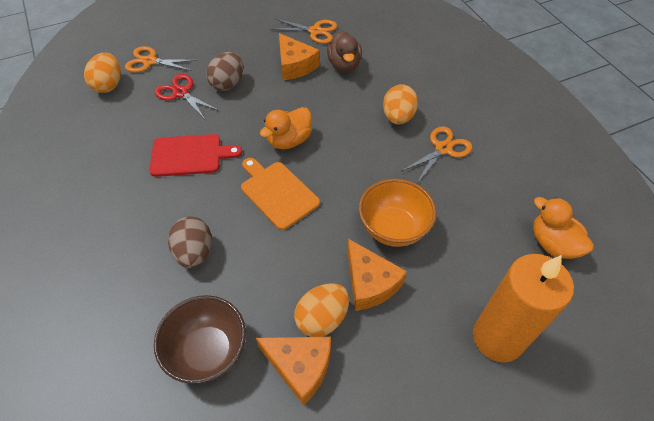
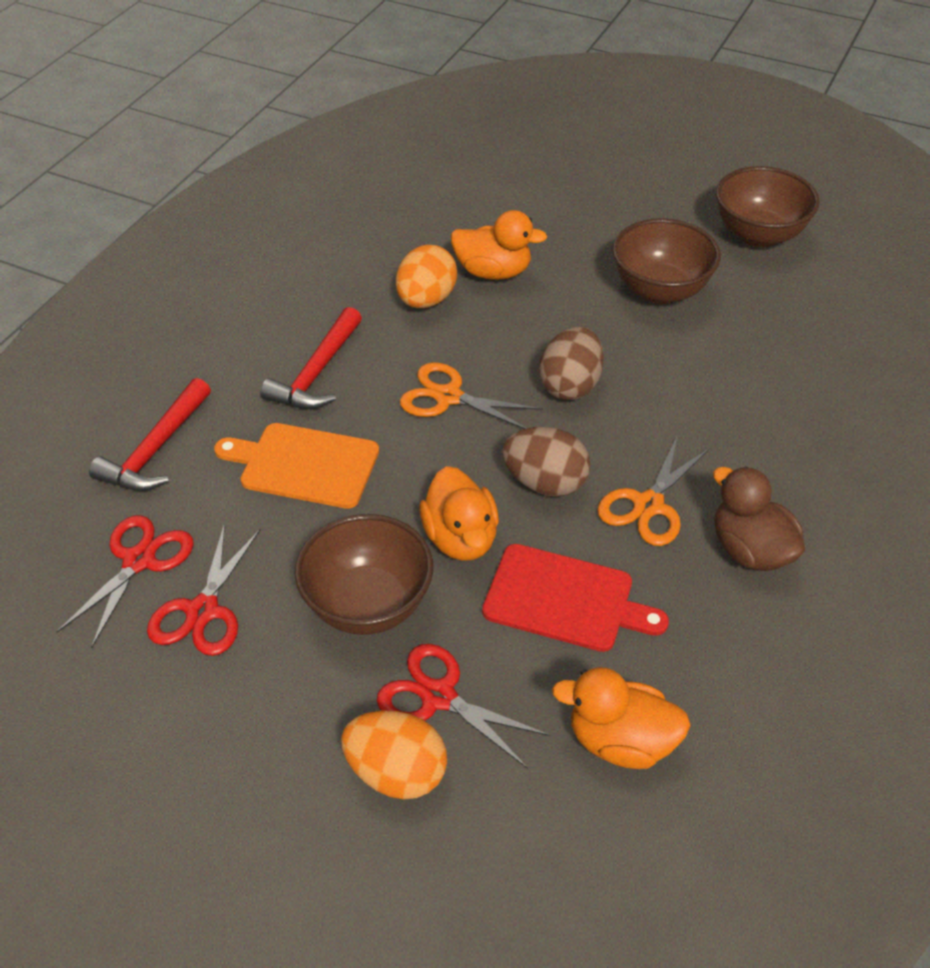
brown bowl: 1 -> 3
orange bowl: 1 -> 0
orange candle: 1 -> 0
orange cheese: 3 -> 0
orange duck: 2 -> 3
orange egg: 3 -> 2
orange scissors: 3 -> 2
red hammer: 0 -> 2
red scissors: 1 -> 3

